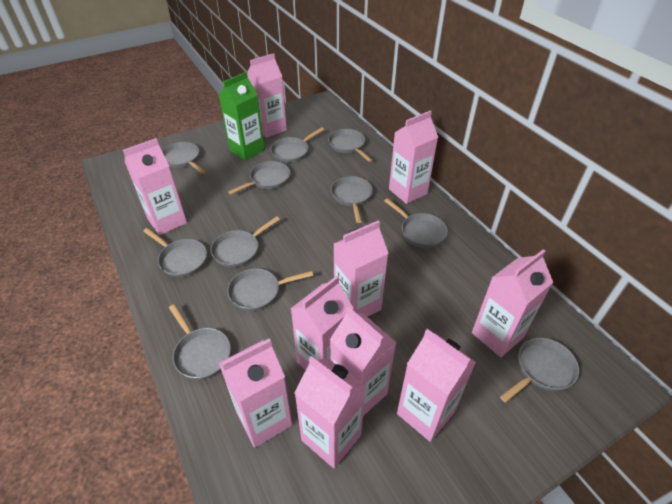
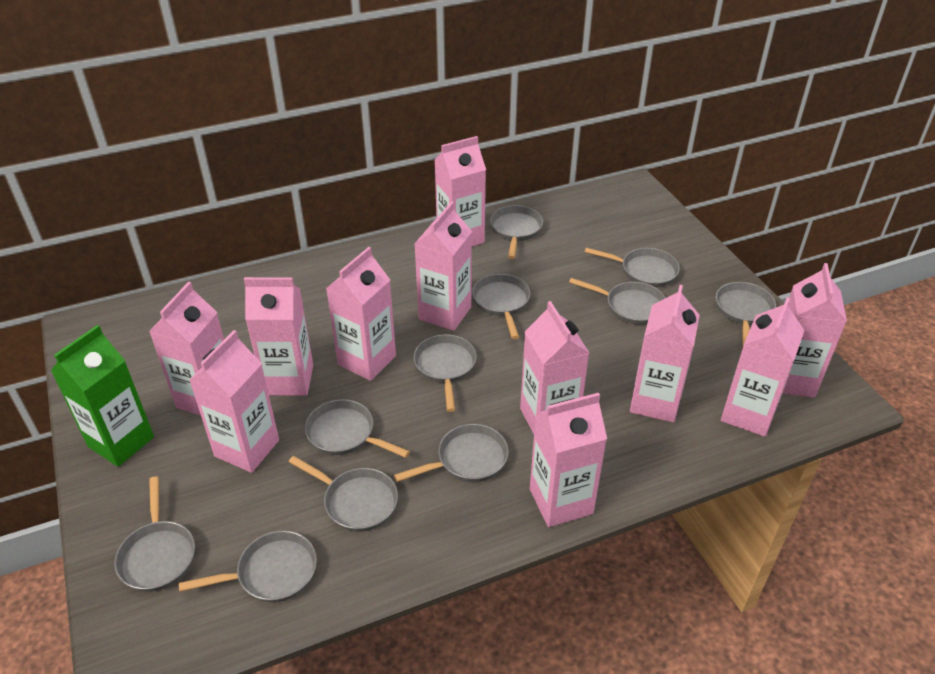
pink carton: 10 -> 11

